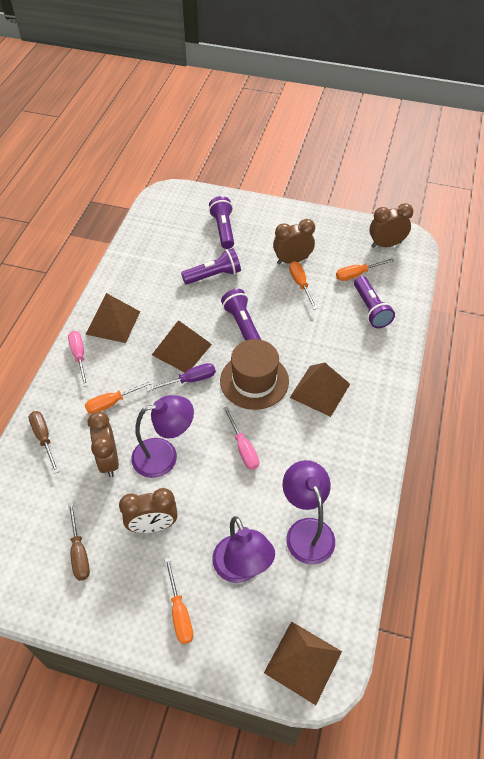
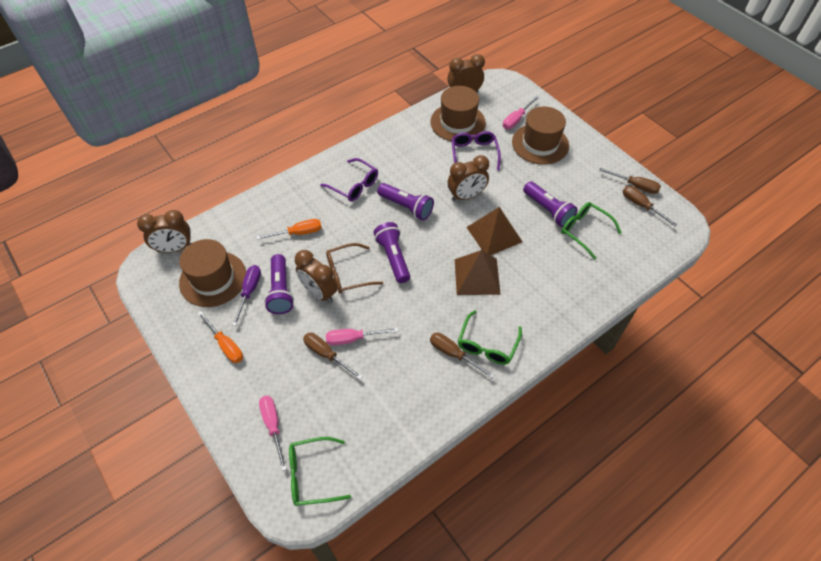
brown glasses: 0 -> 1
brown hat: 1 -> 3
brown pyramid: 4 -> 2
brown screwdriver: 2 -> 4
green glasses: 0 -> 3
orange screwdriver: 4 -> 2
pink screwdriver: 2 -> 3
purple glasses: 0 -> 2
purple lamp: 3 -> 0

